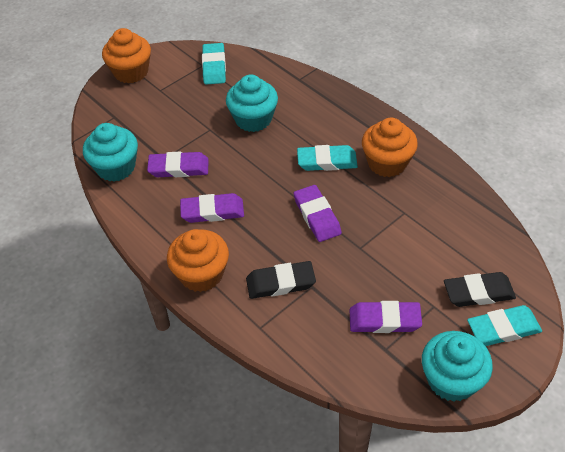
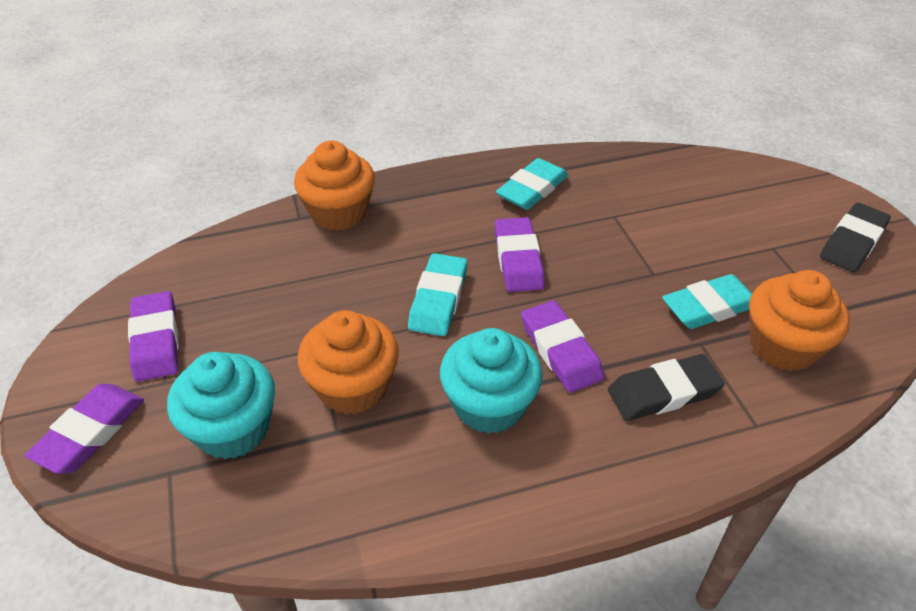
turquoise cupcake: 3 -> 2

